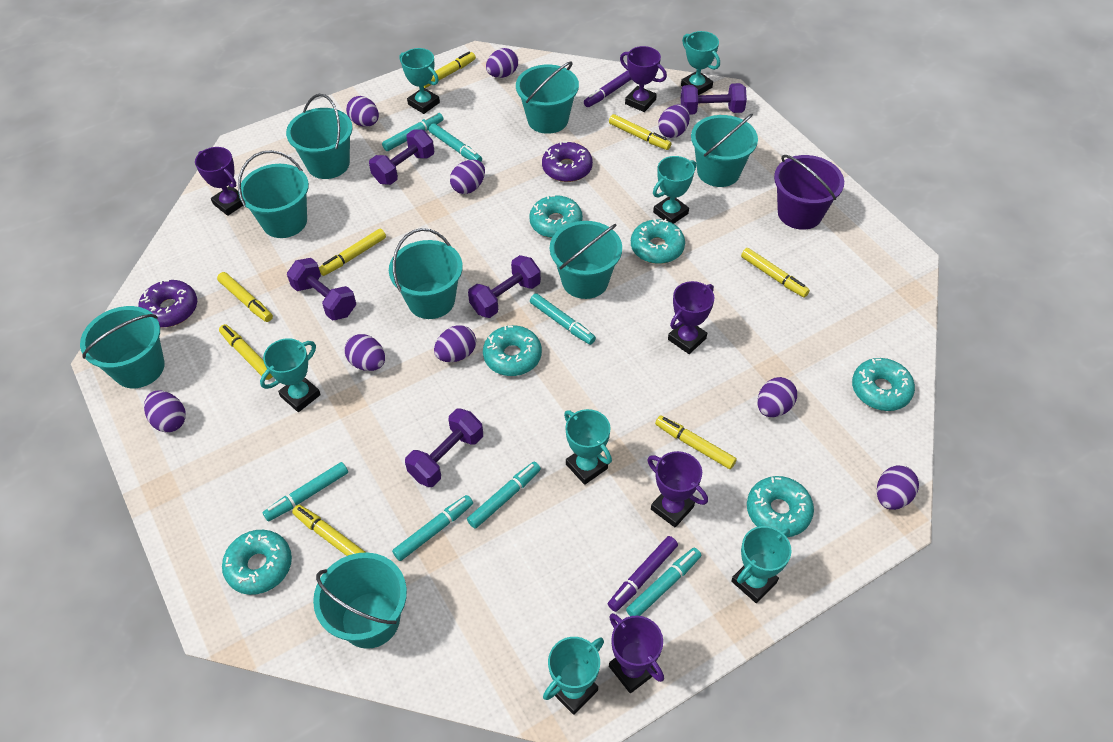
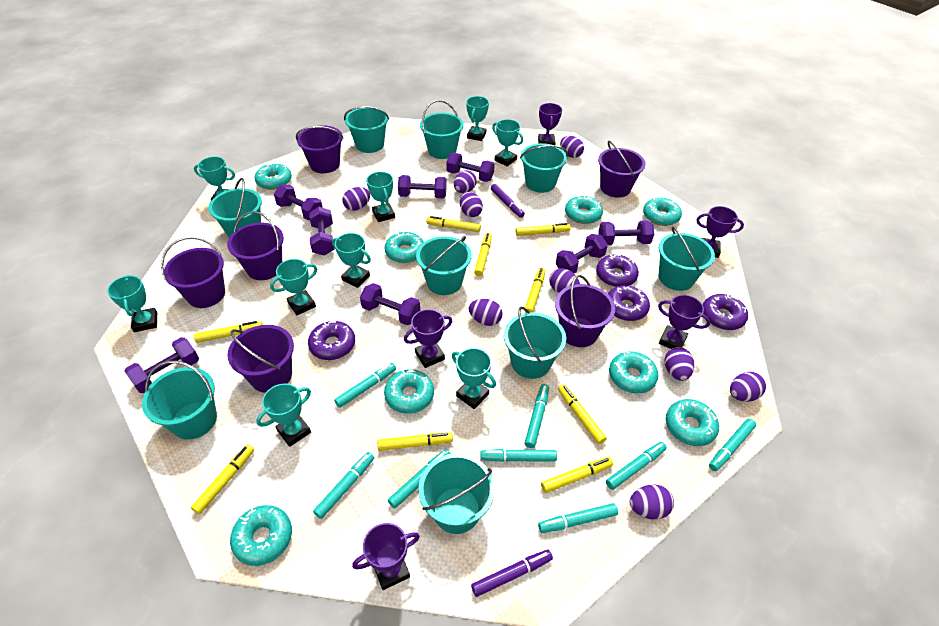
purple bucket: 1 -> 6
purple donut: 2 -> 4
purple dumbbell: 5 -> 8
turquoise bucket: 8 -> 9
turquoise donut: 6 -> 8
turquoise marker: 7 -> 8
turquoise trophy: 7 -> 9
yellow marker: 8 -> 9

